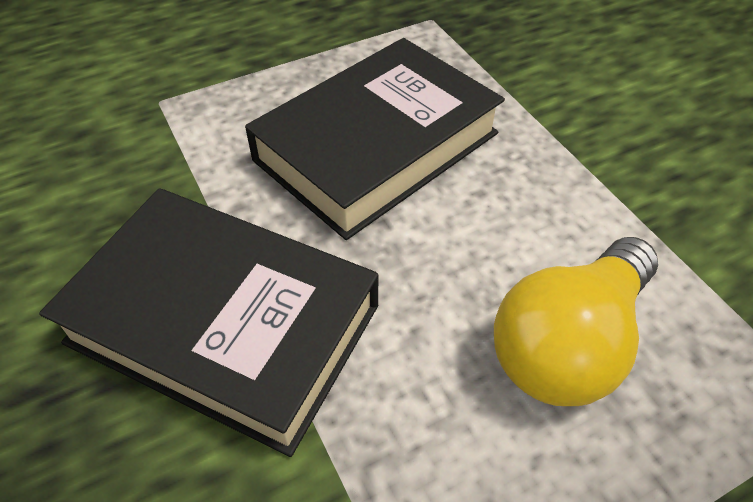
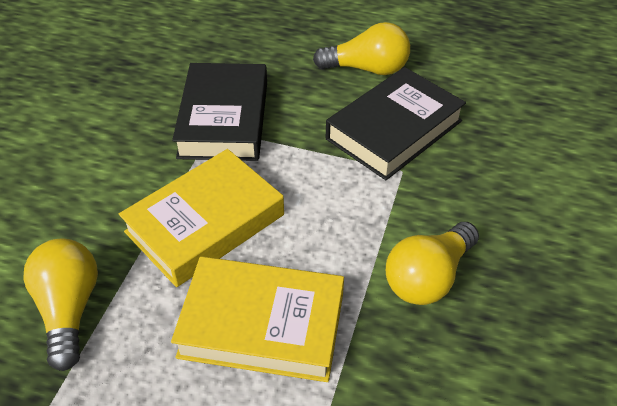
yellow book: 0 -> 2
yellow light bulb: 1 -> 3

